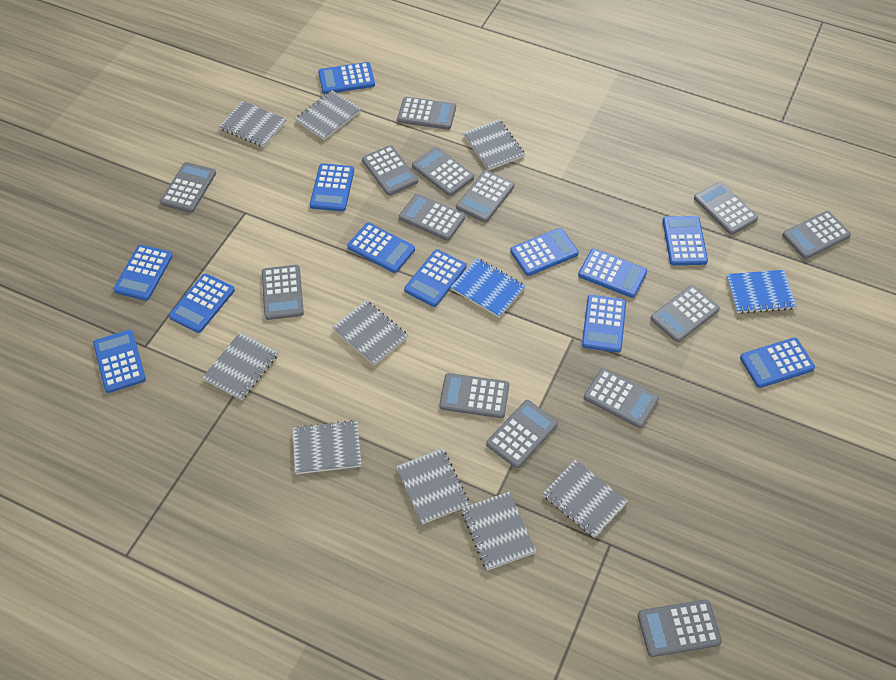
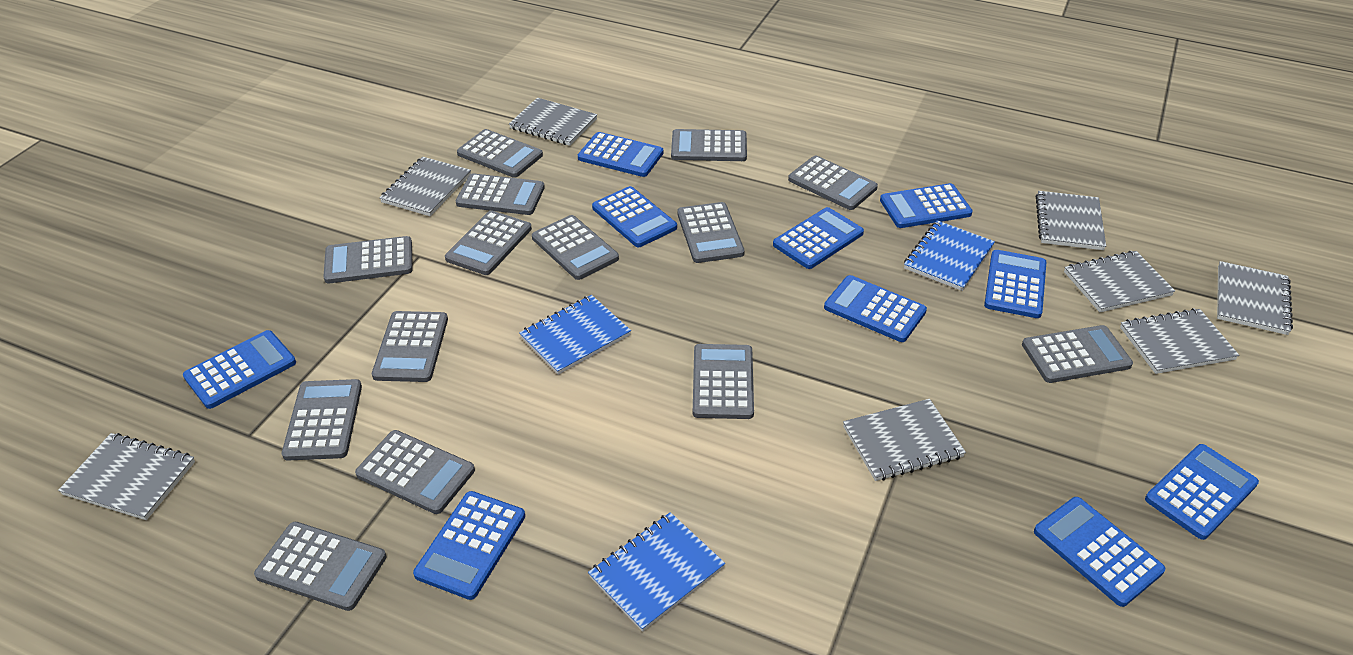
blue calculator: 12 -> 10
blue notebook: 2 -> 3
grey notebook: 9 -> 8

